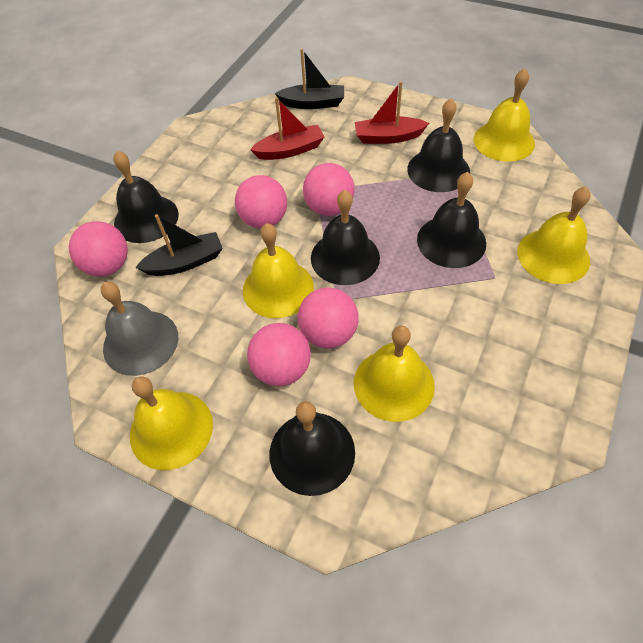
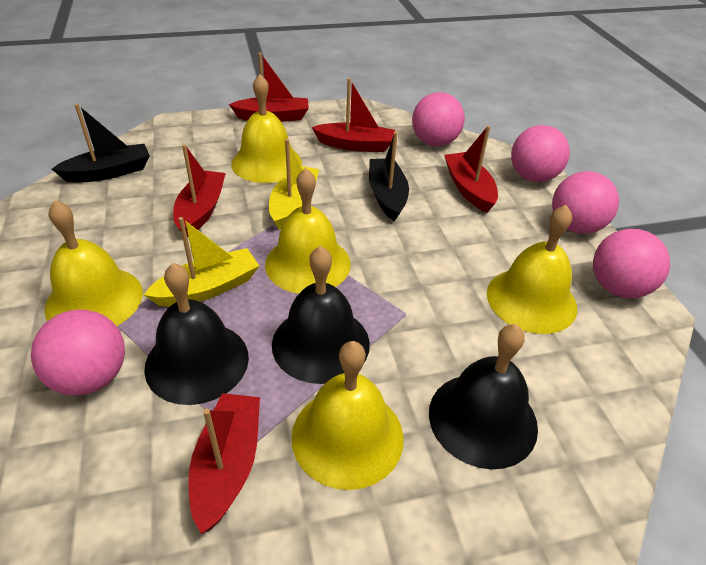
black bell: 5 -> 3
grey bell: 1 -> 0
red boat: 2 -> 5
yellow boat: 0 -> 2

